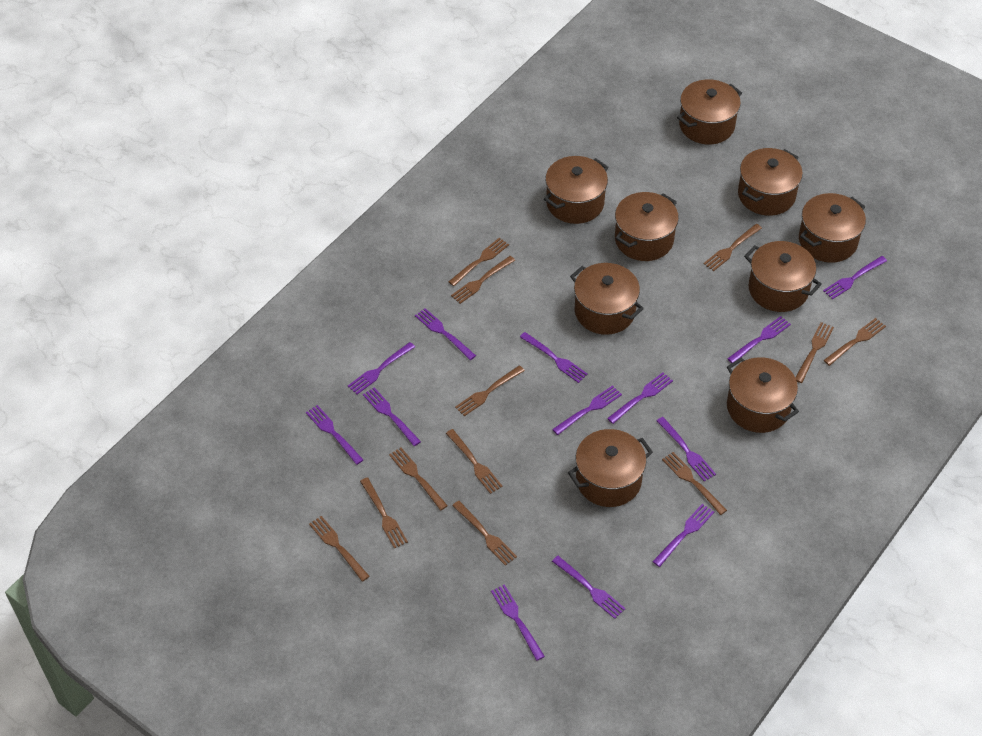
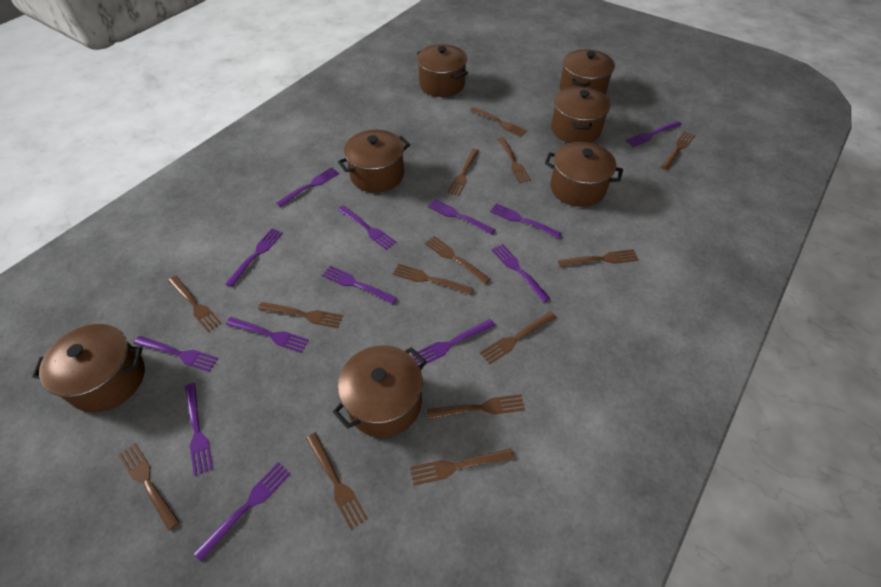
brown fork: 12 -> 14
brown pot: 9 -> 7

